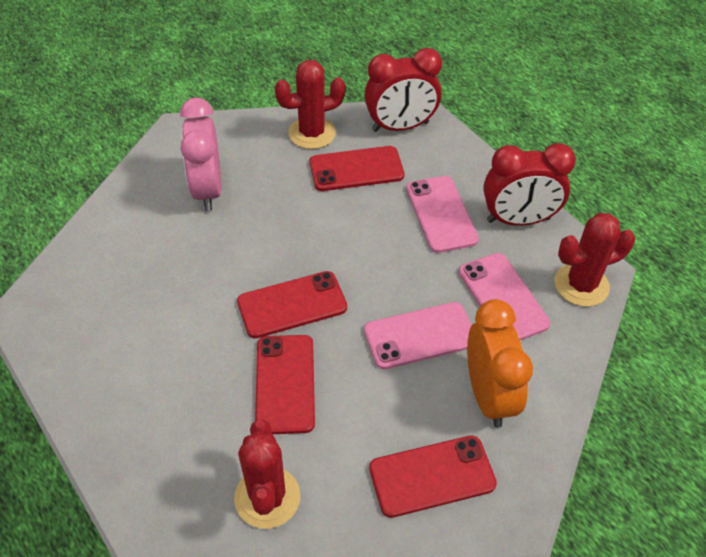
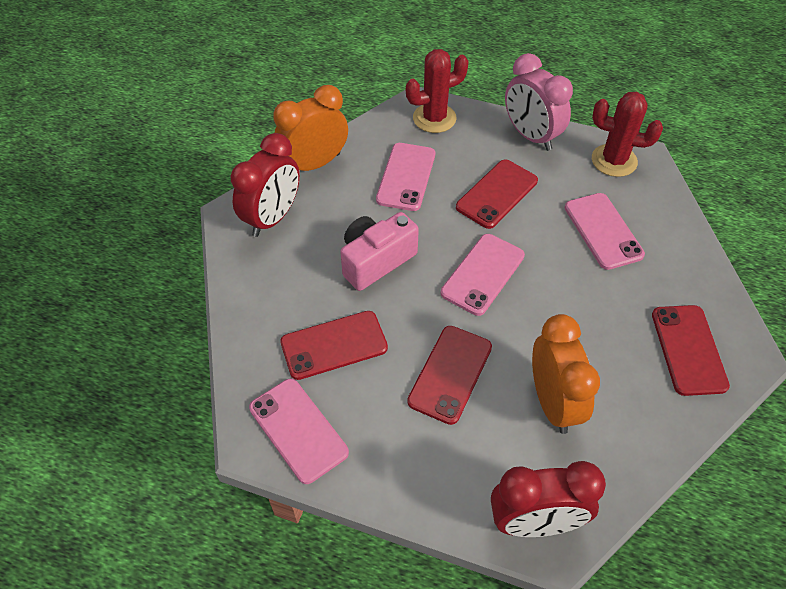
orange clock: 1 -> 2
pink camera: 0 -> 1
pink phone: 3 -> 4
red cactus: 3 -> 2

